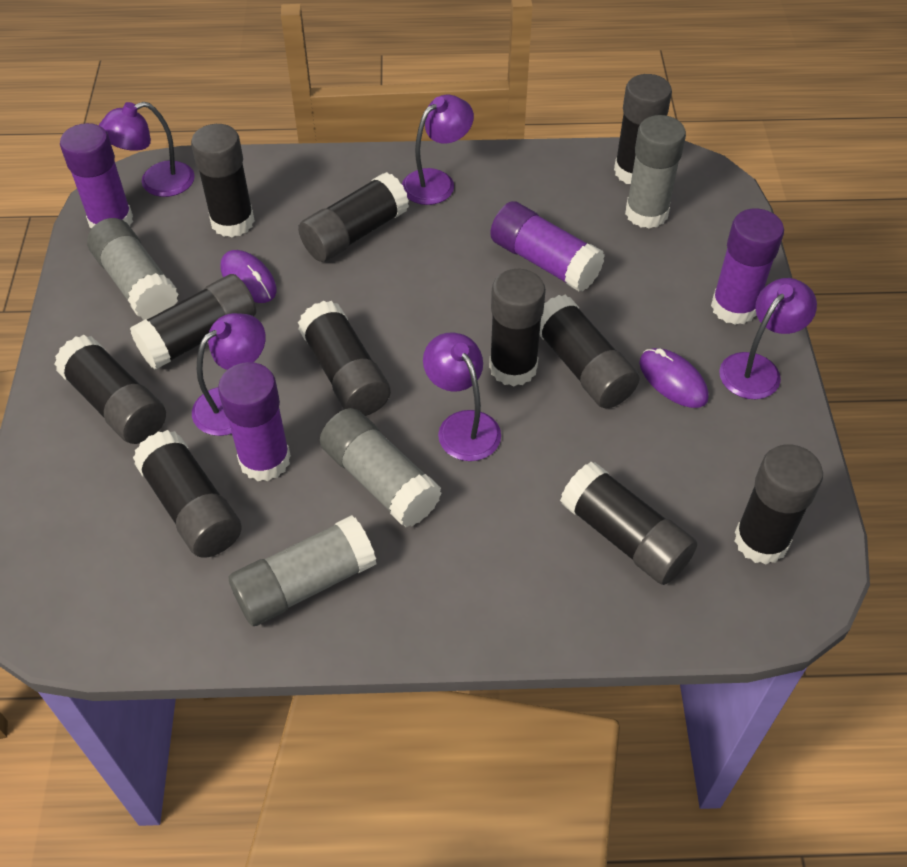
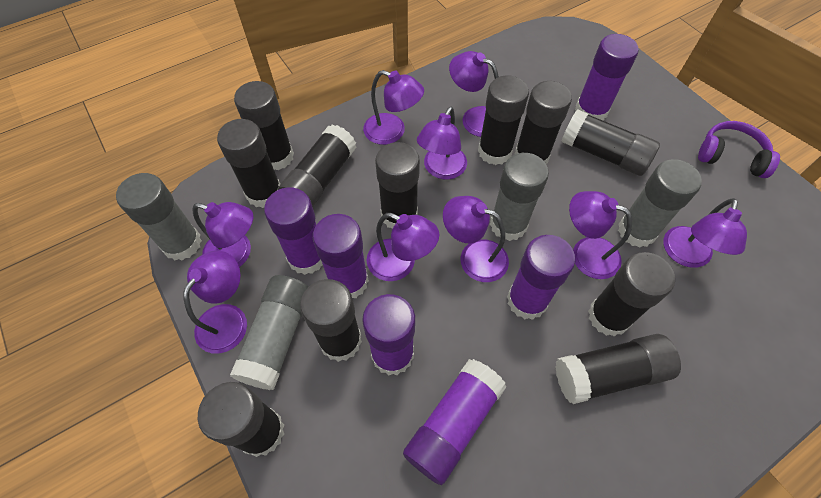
purple glue stick: 4 -> 6
purple headphones: 0 -> 1
purple lamp: 5 -> 9
purple mouse: 2 -> 0

